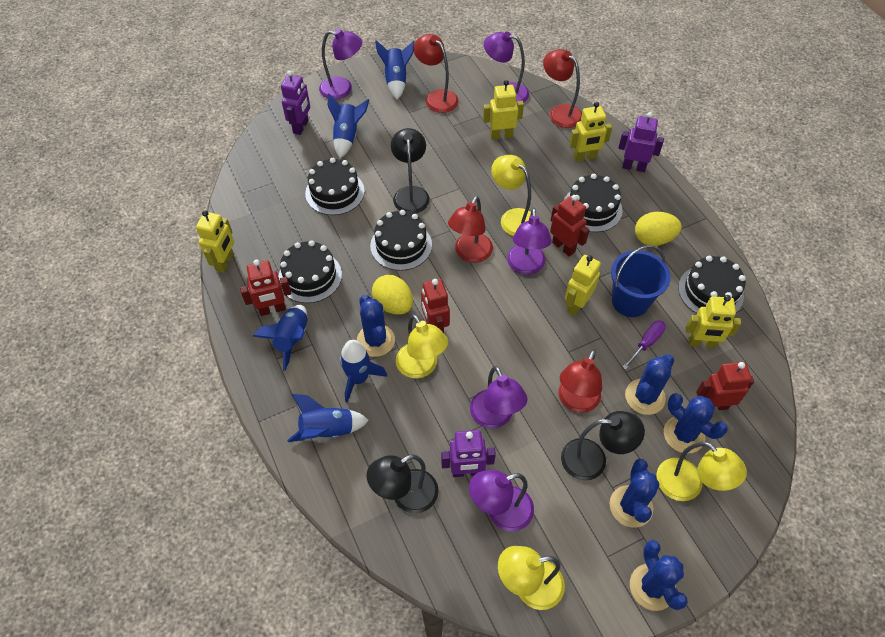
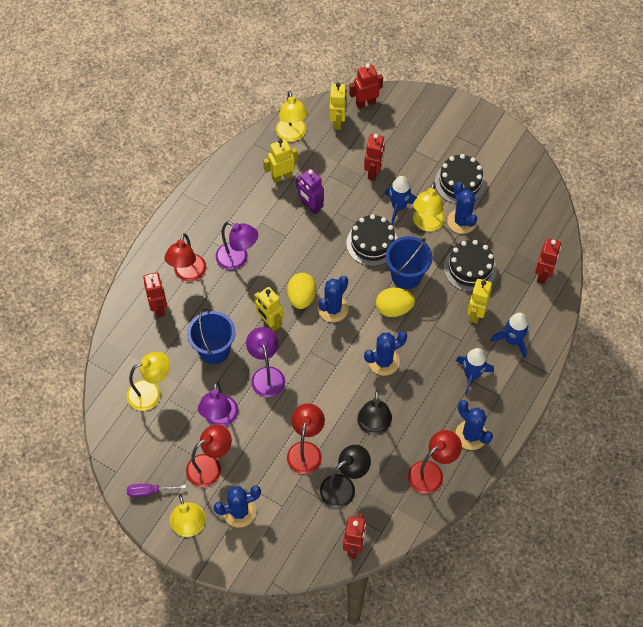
black cake: 5 -> 3
black lamp: 3 -> 2
blue bucket: 1 -> 2
blue rocket: 5 -> 3
purple lamp: 5 -> 3
purple robot: 3 -> 1
red robot: 4 -> 5
yellow robot: 5 -> 4

